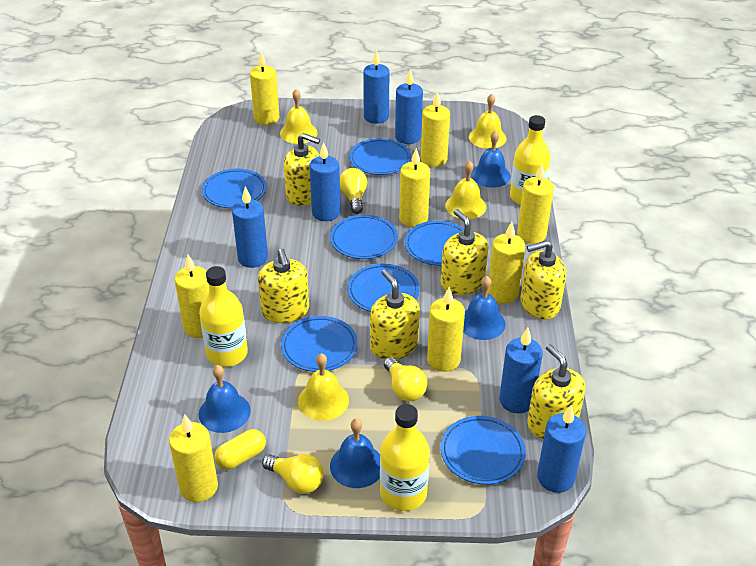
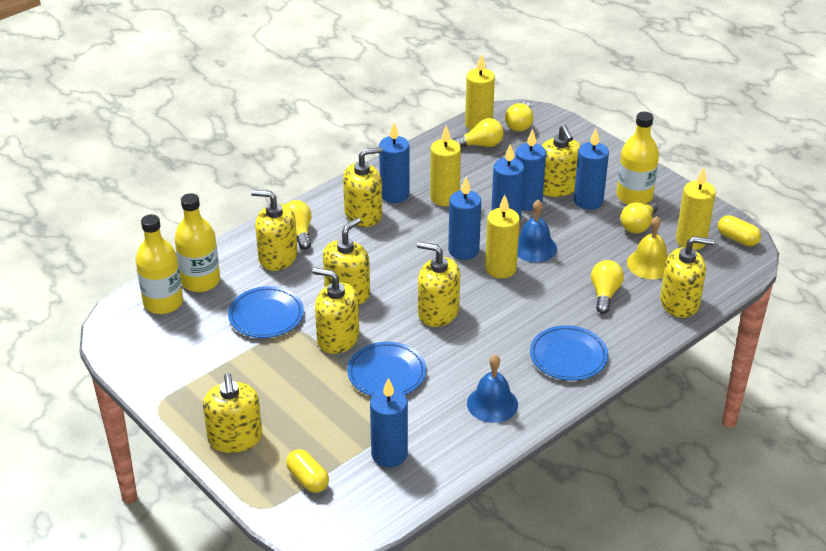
blue bell: 4 -> 2
blue plate: 7 -> 3
yellow bell: 4 -> 1
yellow candle: 8 -> 4
yellow capsule: 1 -> 2
yellow light bulb: 3 -> 5
yellow soap dispenser: 6 -> 8

